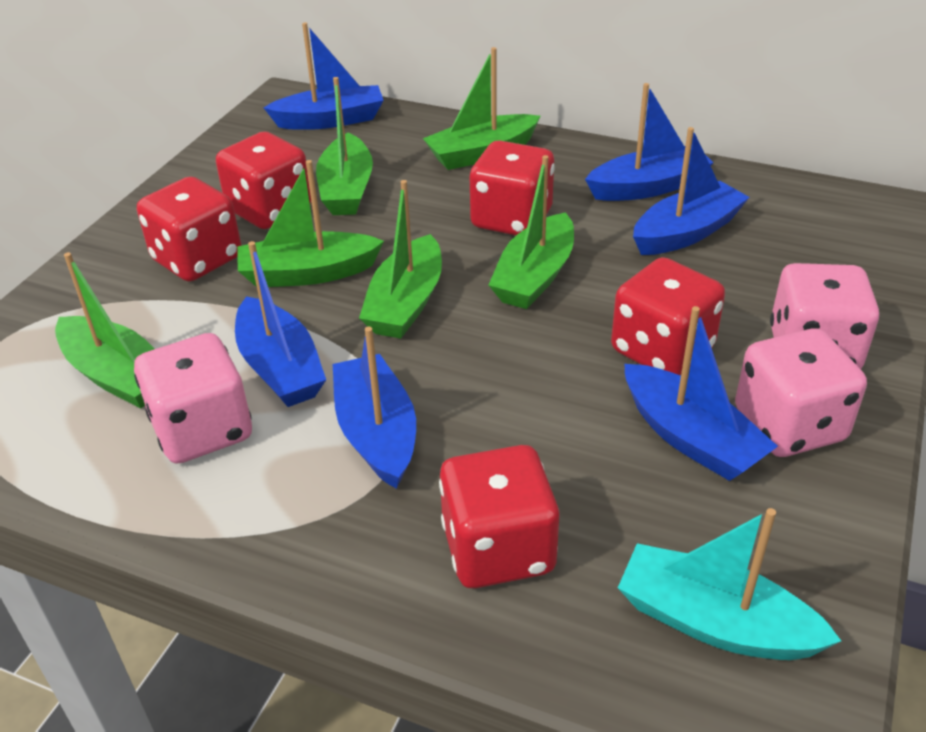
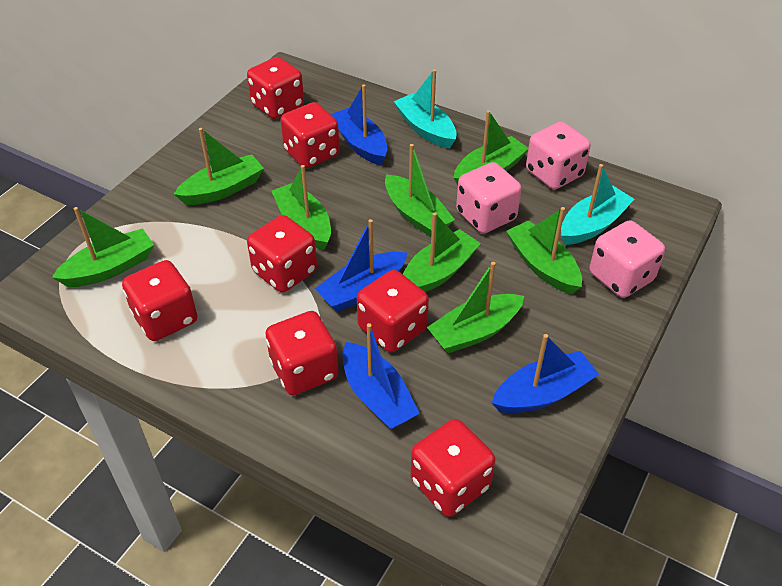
blue boat: 6 -> 4
green boat: 6 -> 8
red dice: 5 -> 7
turquoise boat: 1 -> 2

